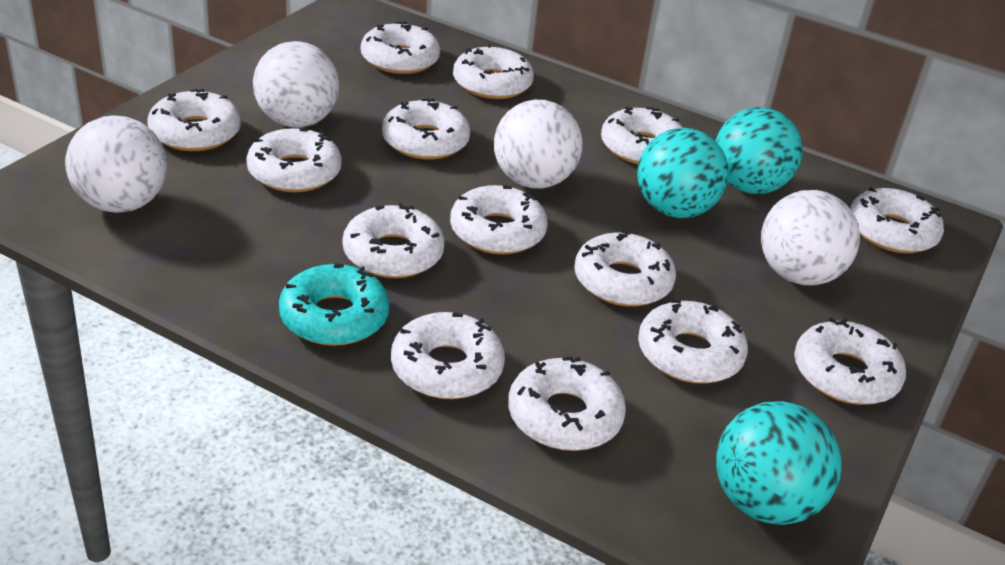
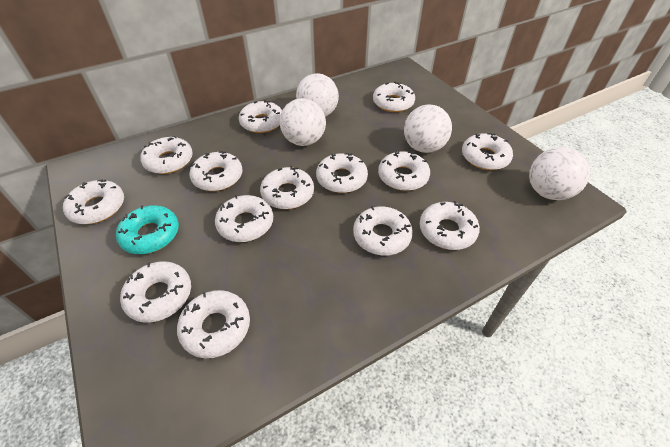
turquoise ball: 3 -> 0

